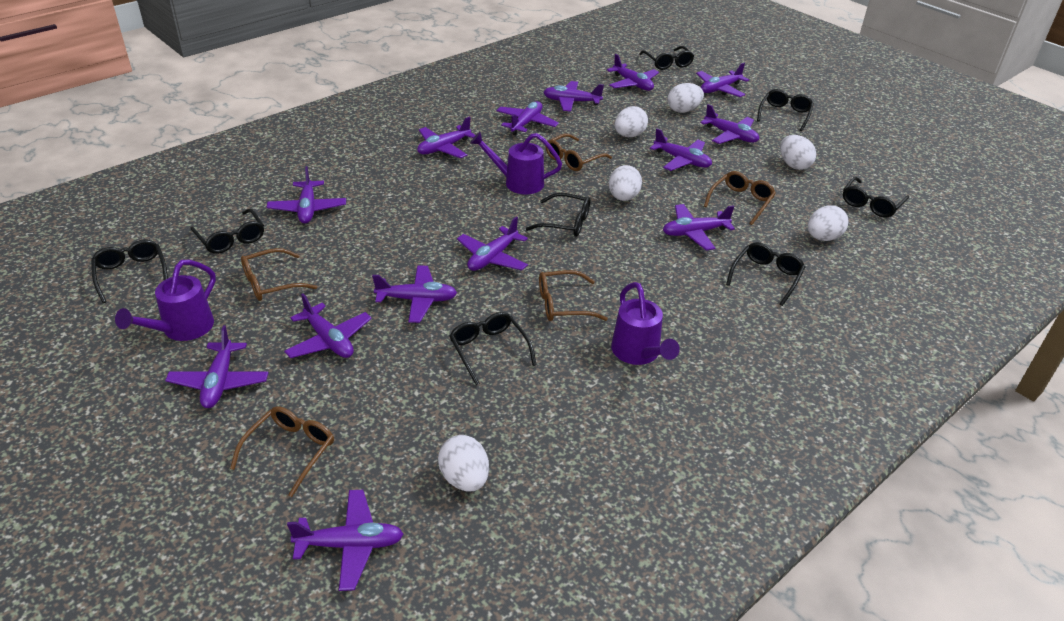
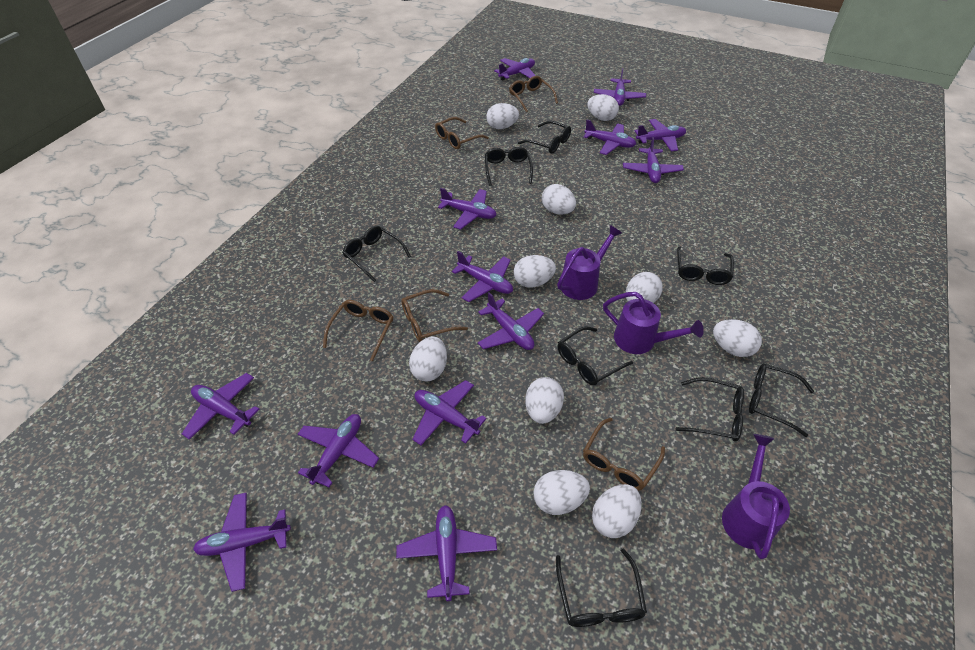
purple plane: 14 -> 13
white egg: 6 -> 10

